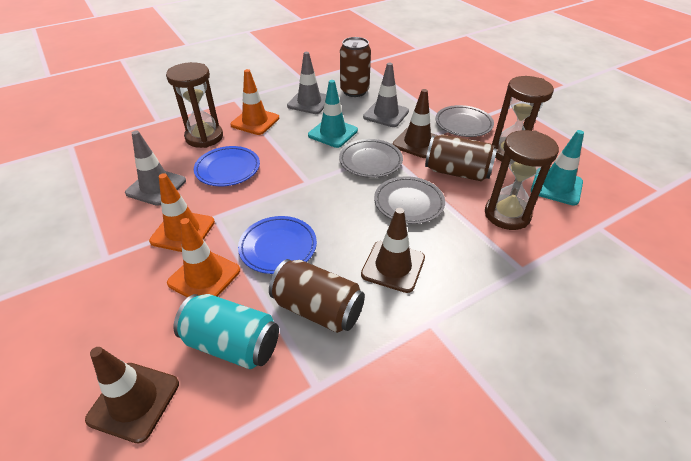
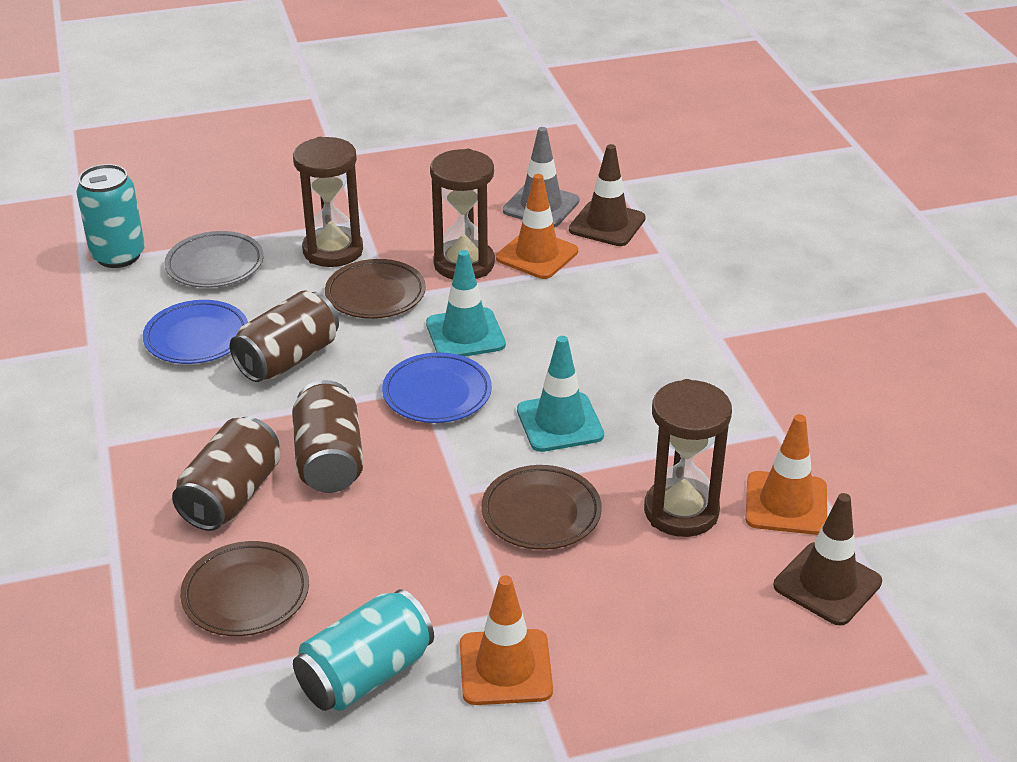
brown plate: 0 -> 3
brown traffic cone: 3 -> 2
grey plate: 3 -> 1
grey traffic cone: 3 -> 1
turquoise can: 1 -> 2

